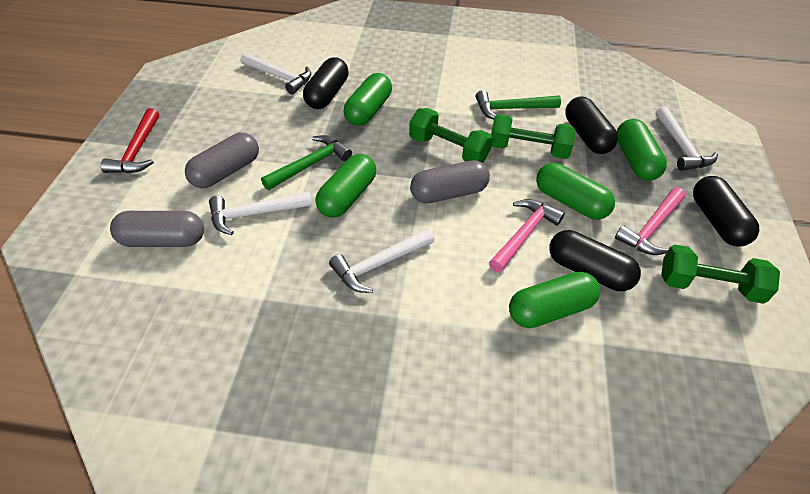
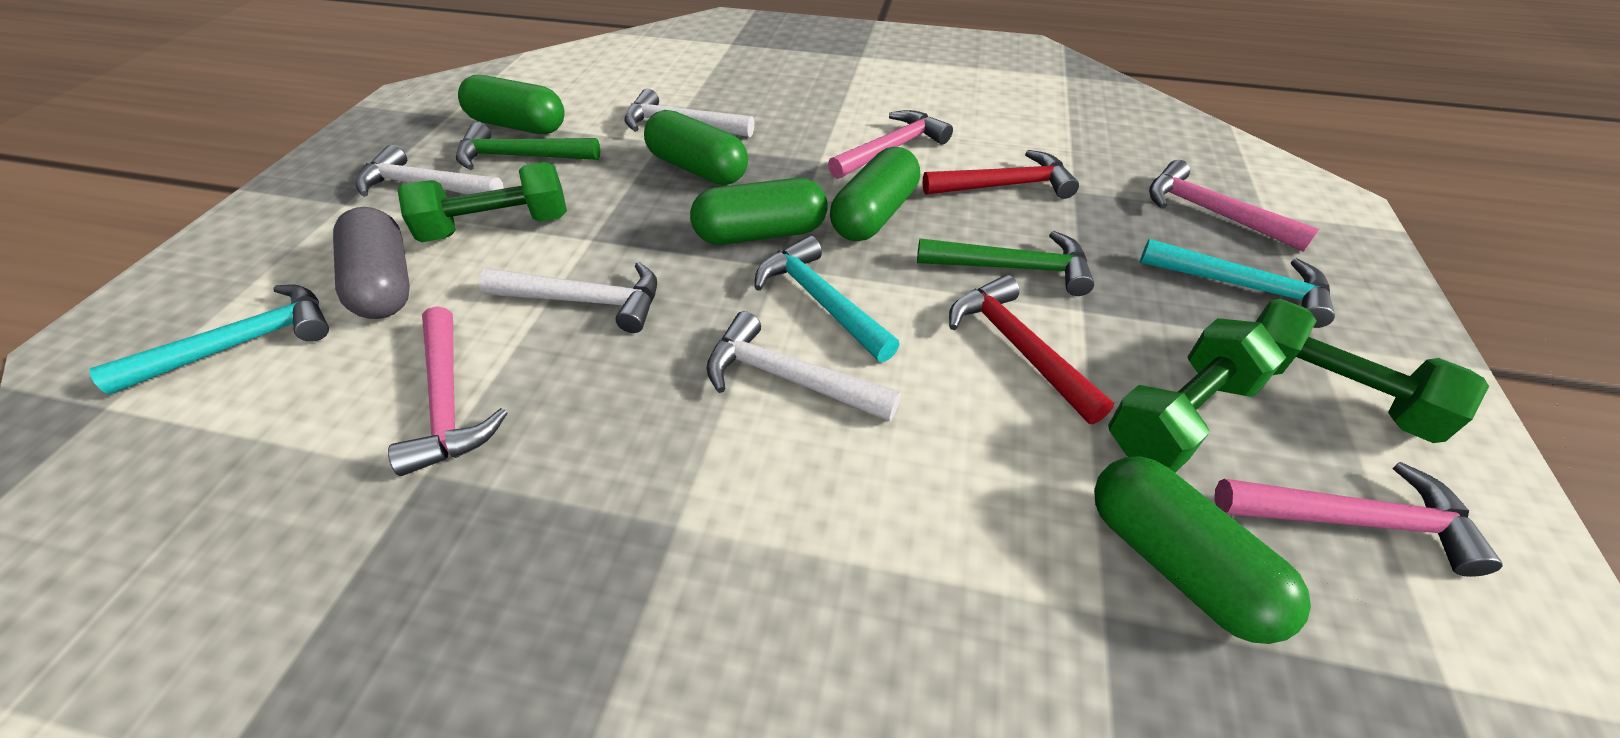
black capsule: 4 -> 0
grey capsule: 3 -> 1
pink hammer: 2 -> 4
red hammer: 1 -> 2
turquoise hammer: 0 -> 3

